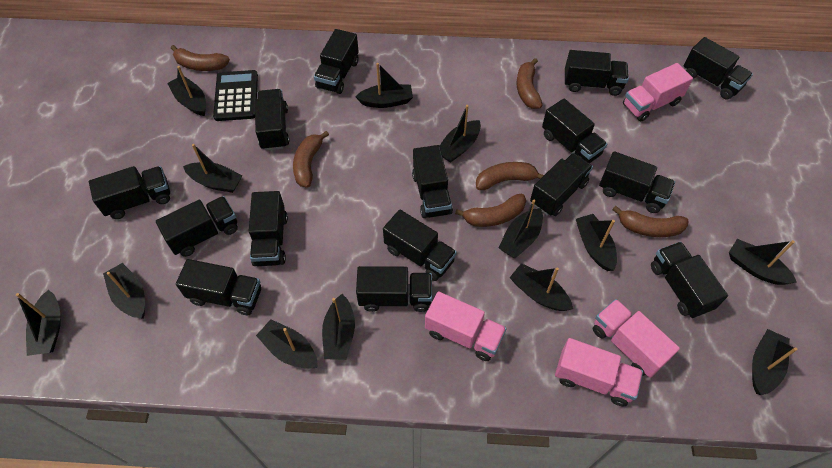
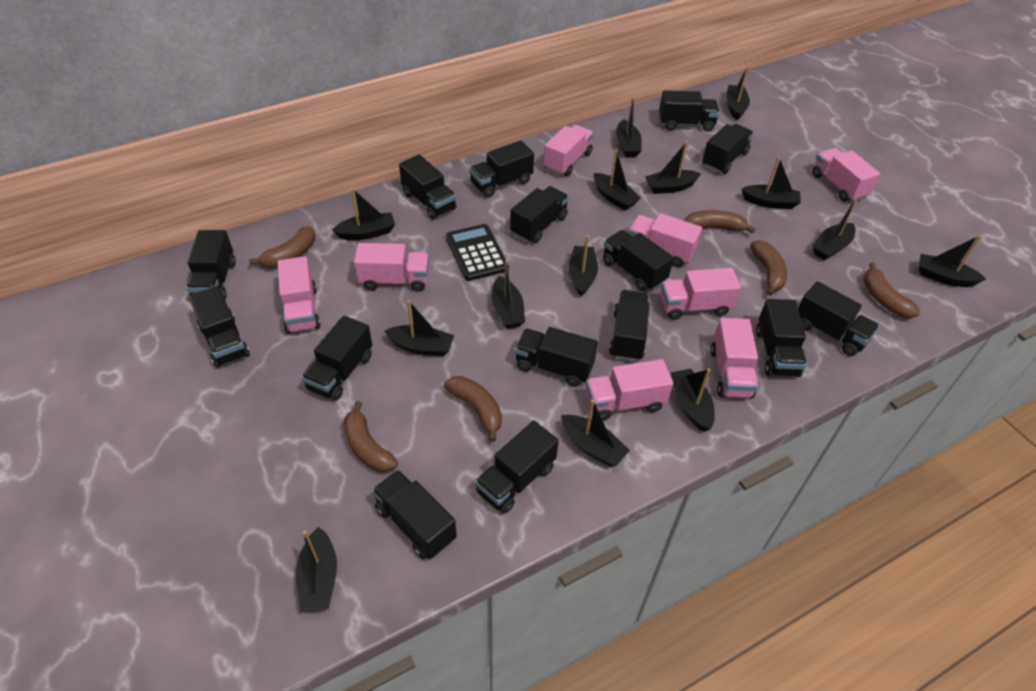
black boat: 13 -> 14
pink truck: 4 -> 8

